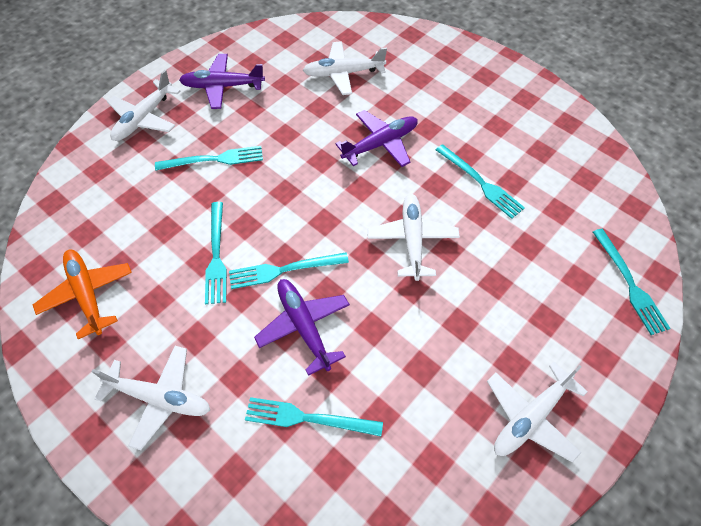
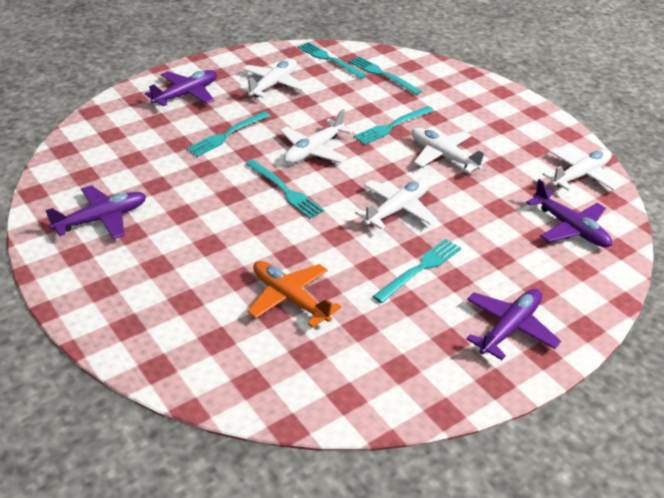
purple plane: 3 -> 4

